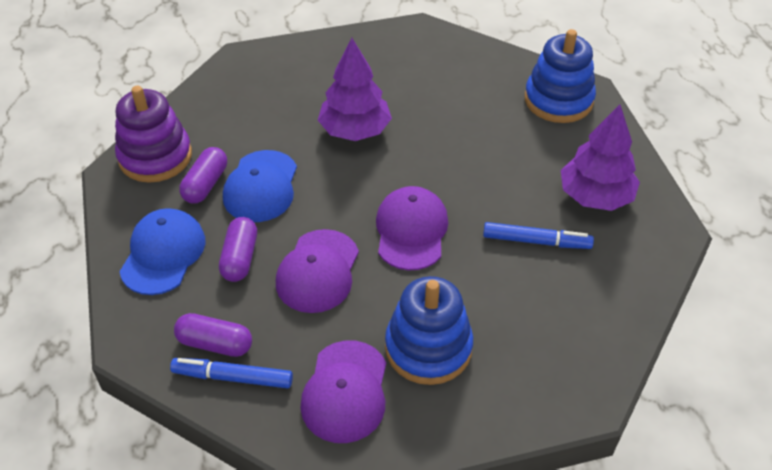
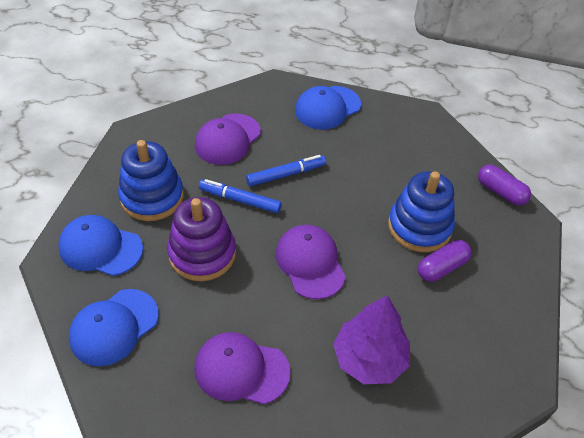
blue cap: 2 -> 3
purple capsule: 3 -> 2
purple tree: 2 -> 1

